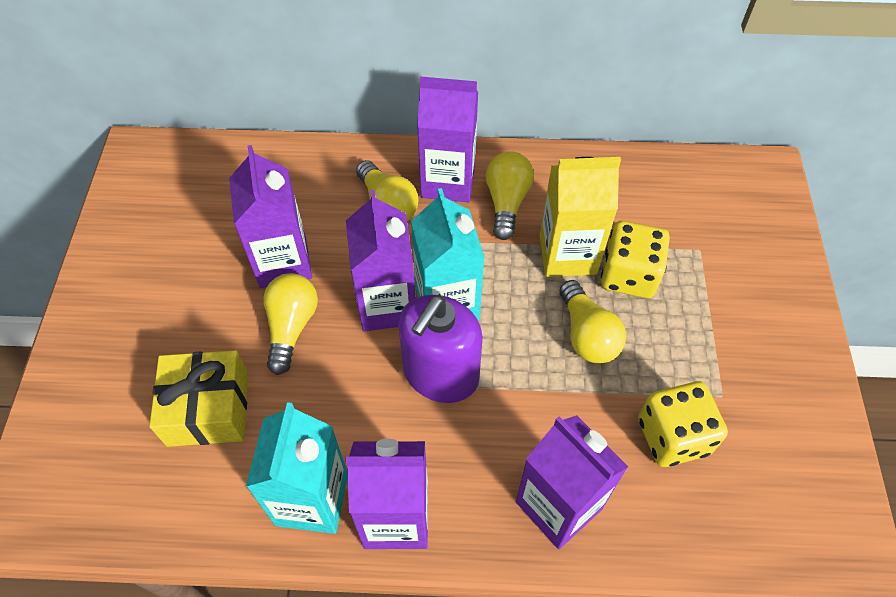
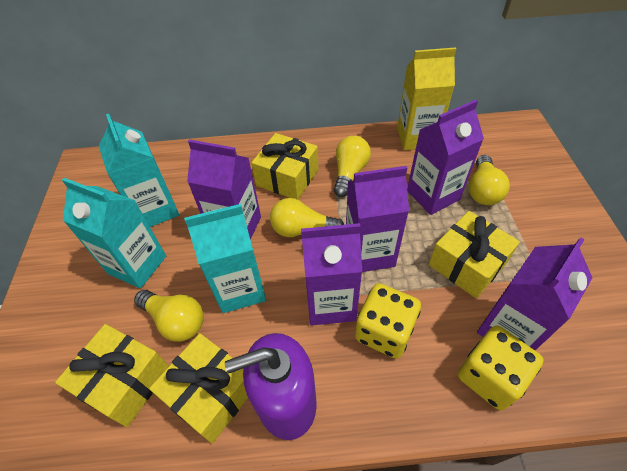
turquoise carton: 2 -> 3
yellow gift: 1 -> 4

